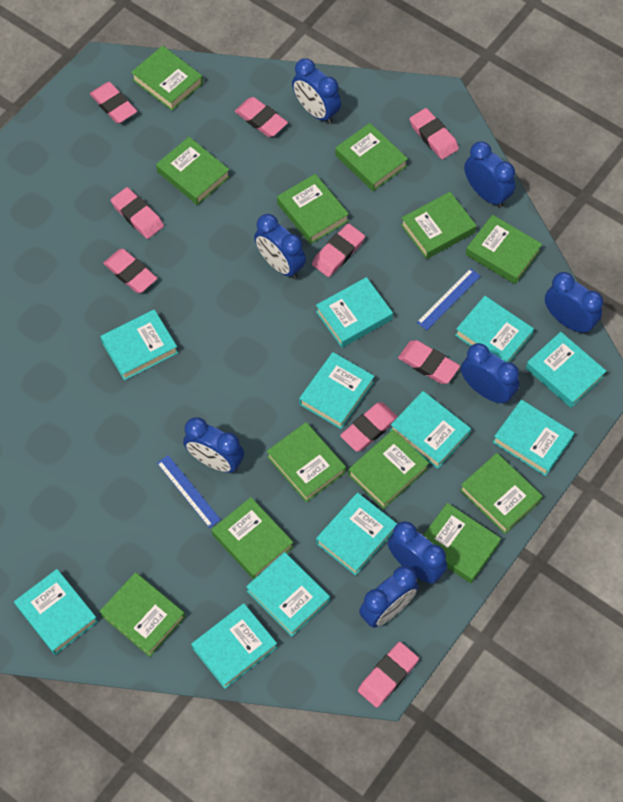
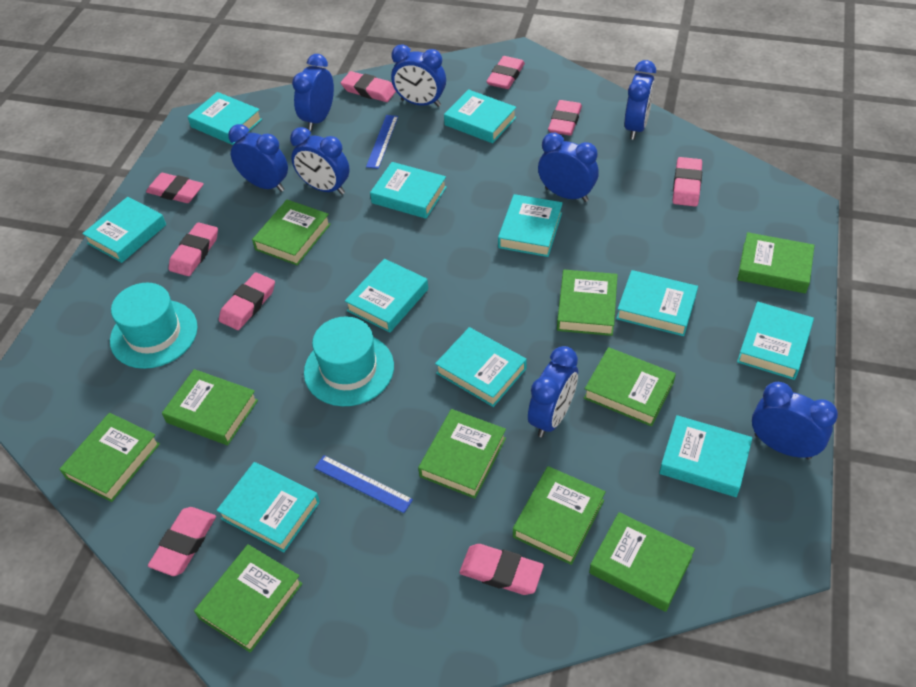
green book: 12 -> 10
turquoise hat: 0 -> 2

